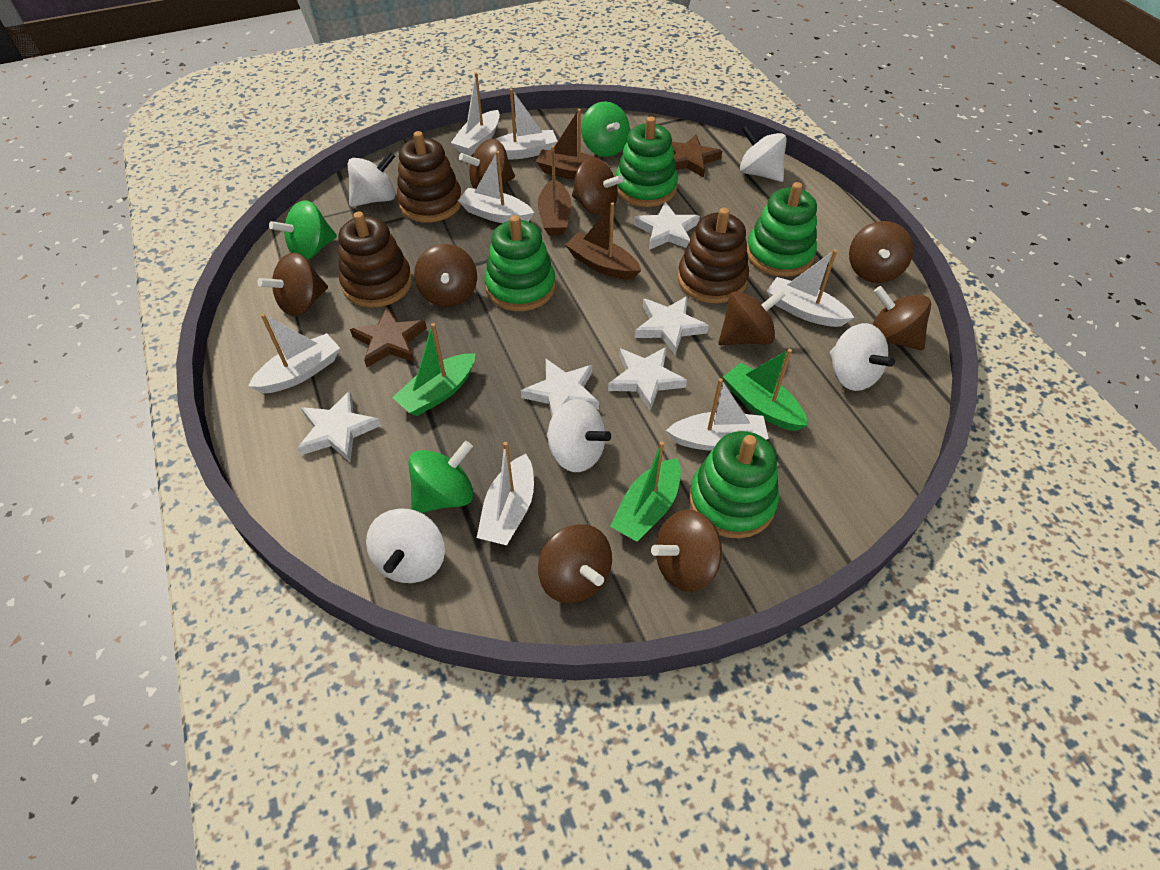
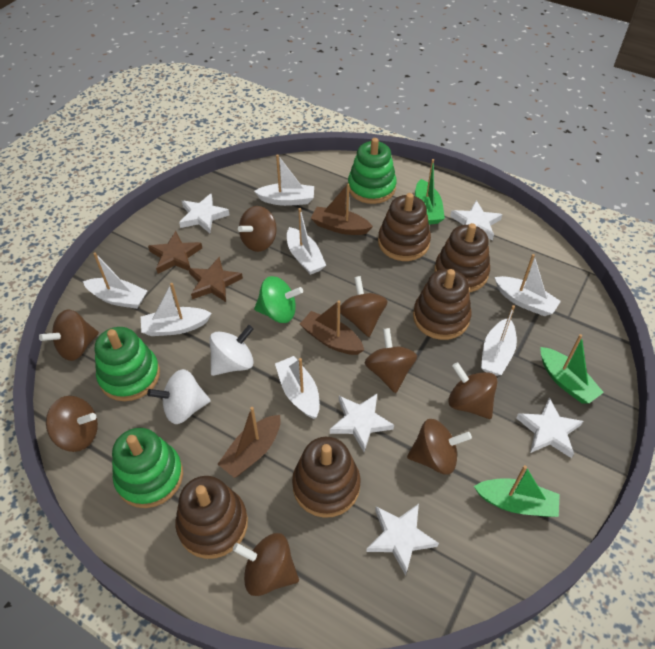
brown spinning top: 9 -> 8
brown stacking toy: 3 -> 5
green spinning top: 3 -> 1
green stacking toy: 4 -> 3
white spinning top: 5 -> 2

